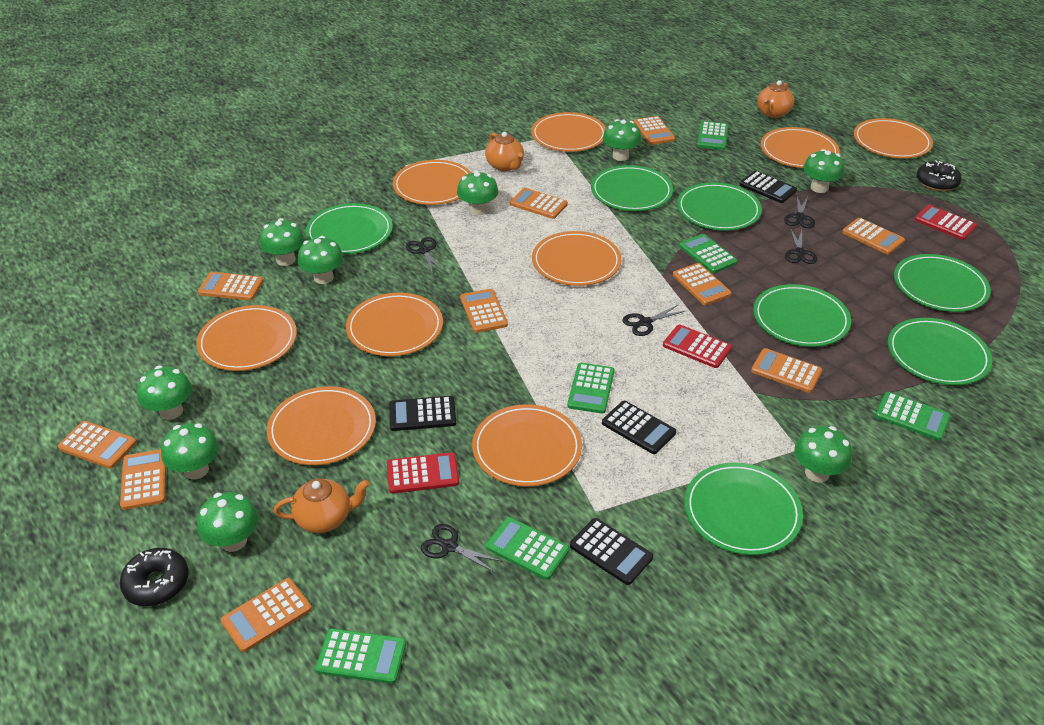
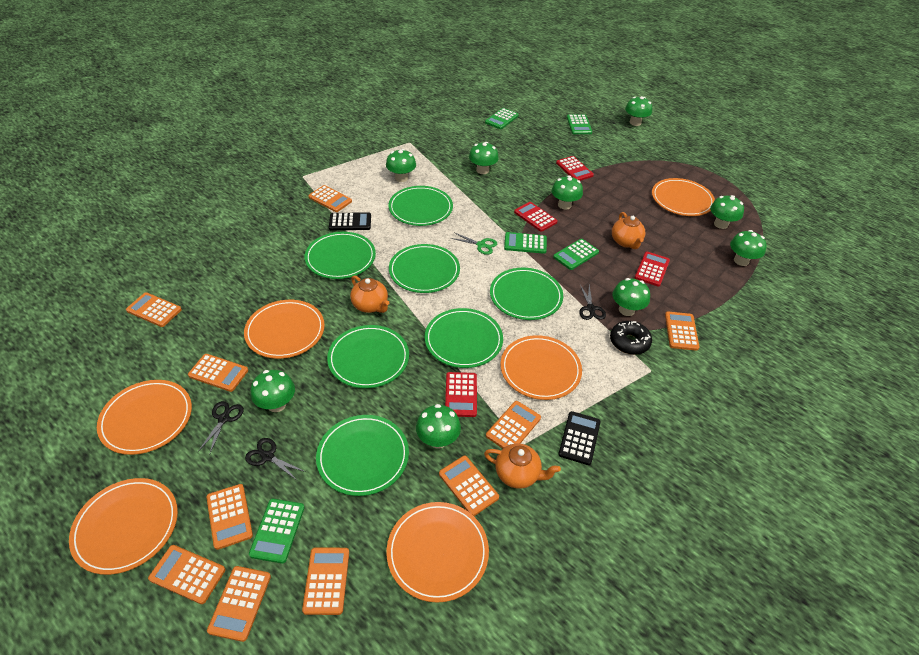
black calculator: 4 -> 2
black donut: 2 -> 1
black scissors: 5 -> 3
green calculator: 6 -> 5
green scissors: 0 -> 1
orange plate: 9 -> 6
red calculator: 3 -> 4

